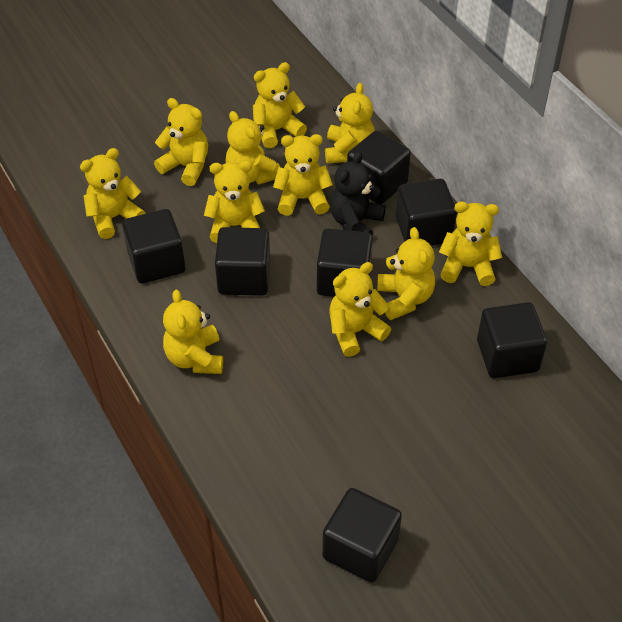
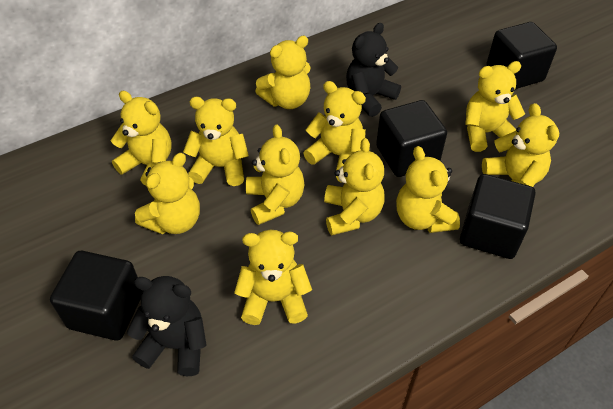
black cube: 7 -> 4
black teddy bear: 1 -> 2

